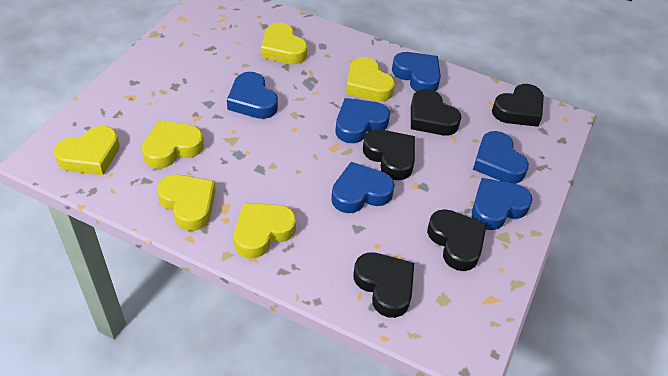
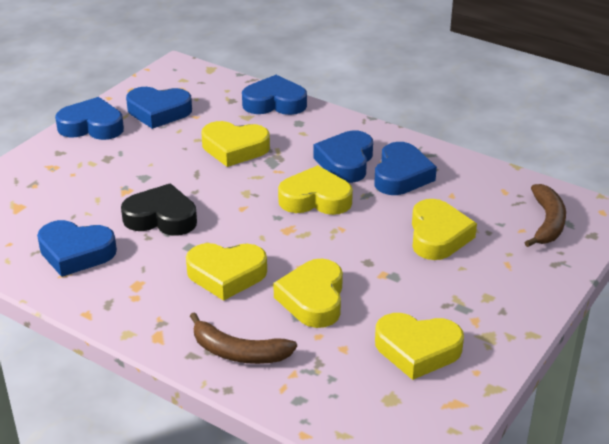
black heart: 5 -> 1
brown banana: 0 -> 2

